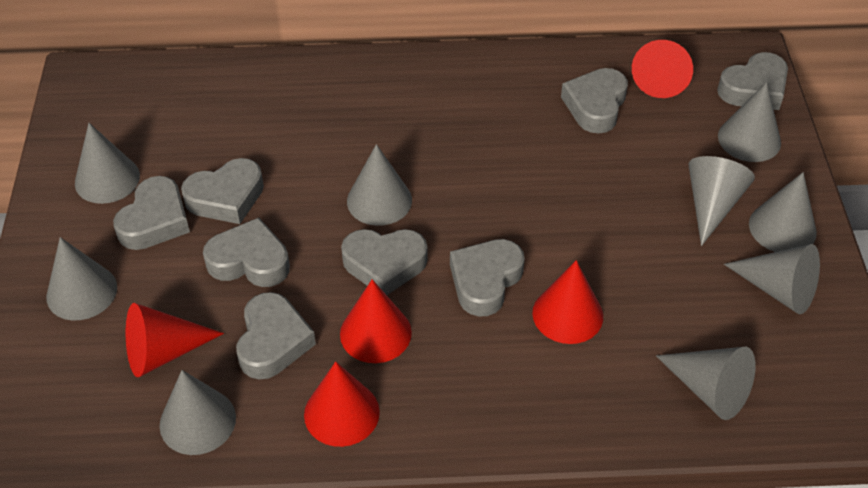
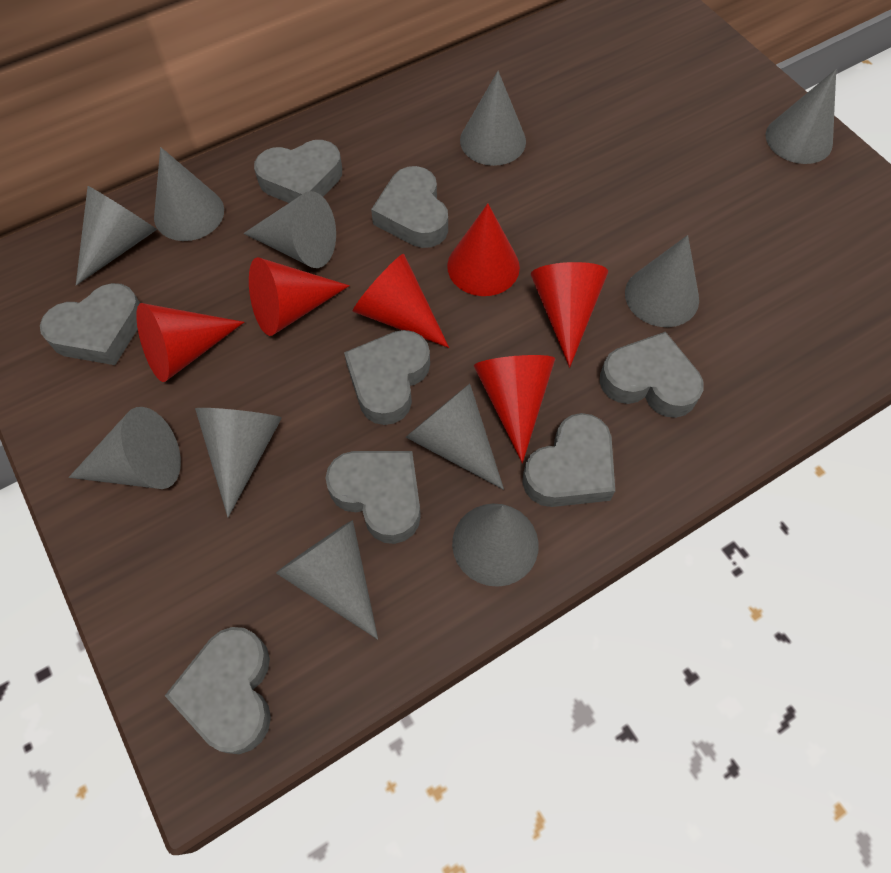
grey cone: 9 -> 11
red cone: 5 -> 6

